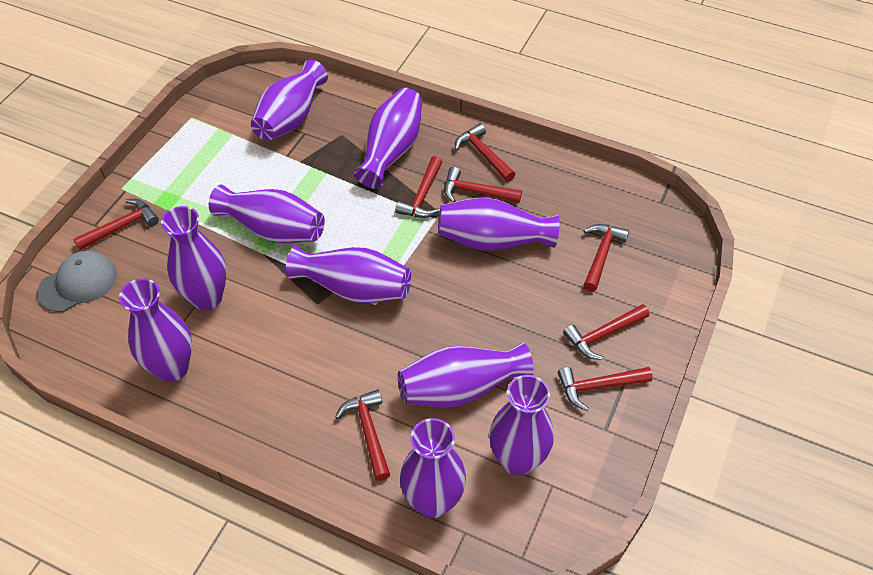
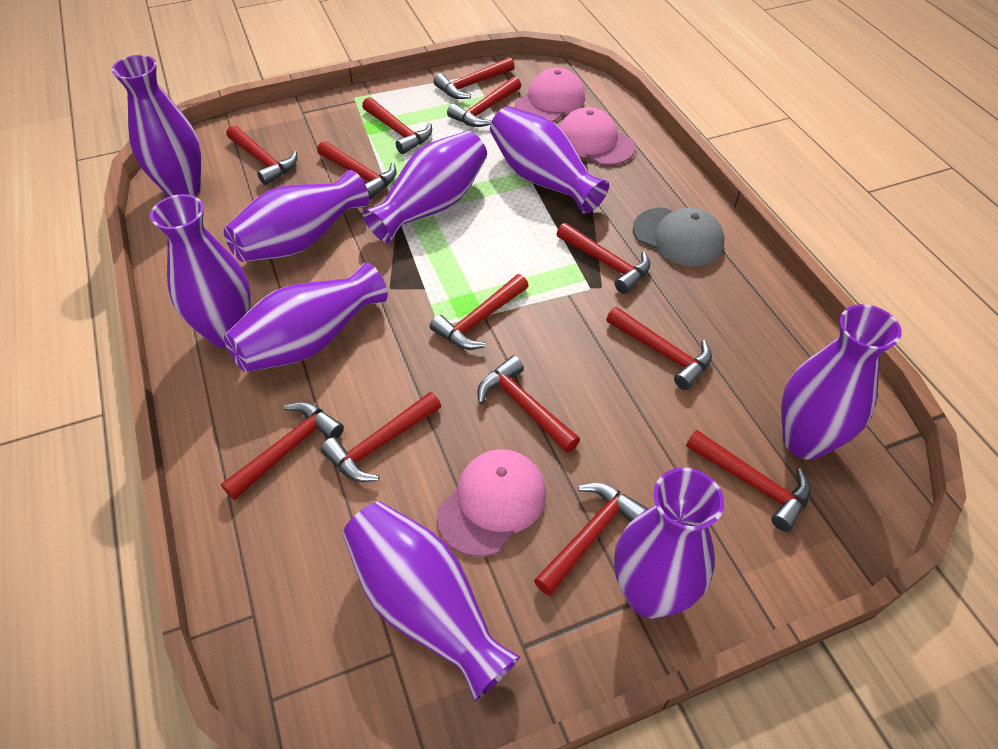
pink cap: 0 -> 3
purple vase: 10 -> 9
red hammer: 8 -> 13

